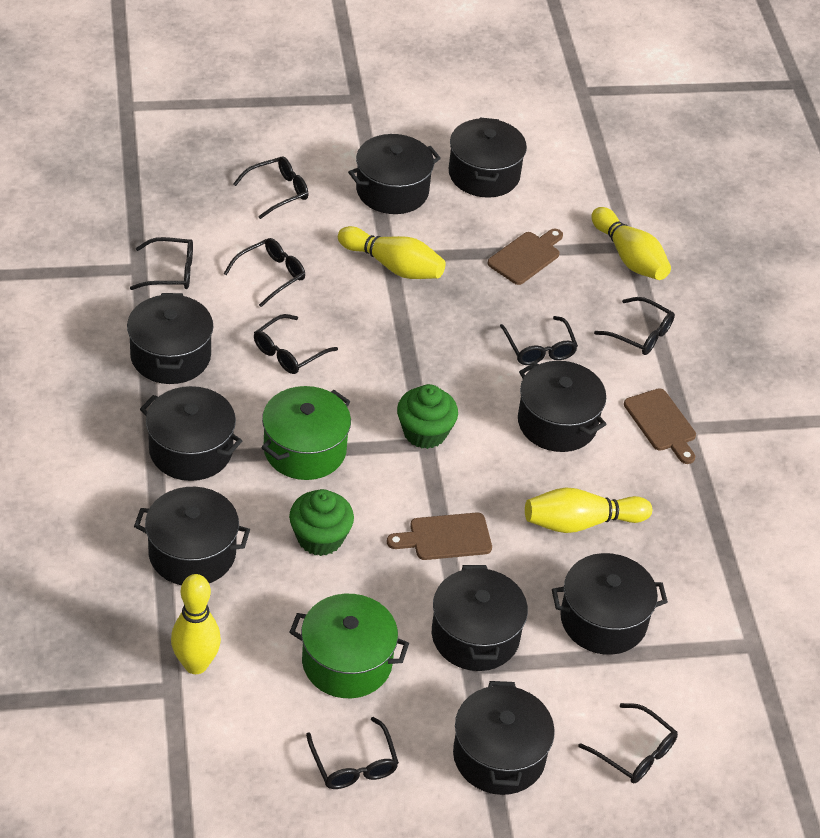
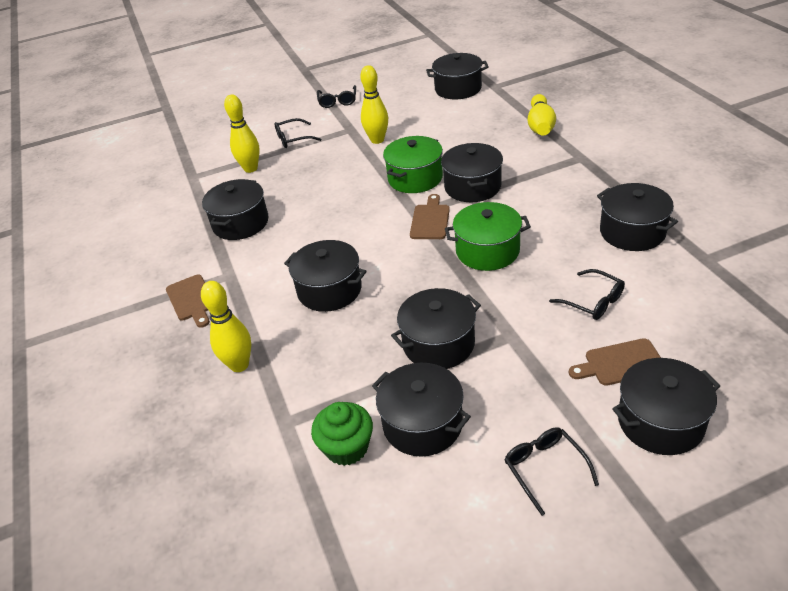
black glasses: 8 -> 4
black pot: 9 -> 8
green cupcake: 2 -> 1

